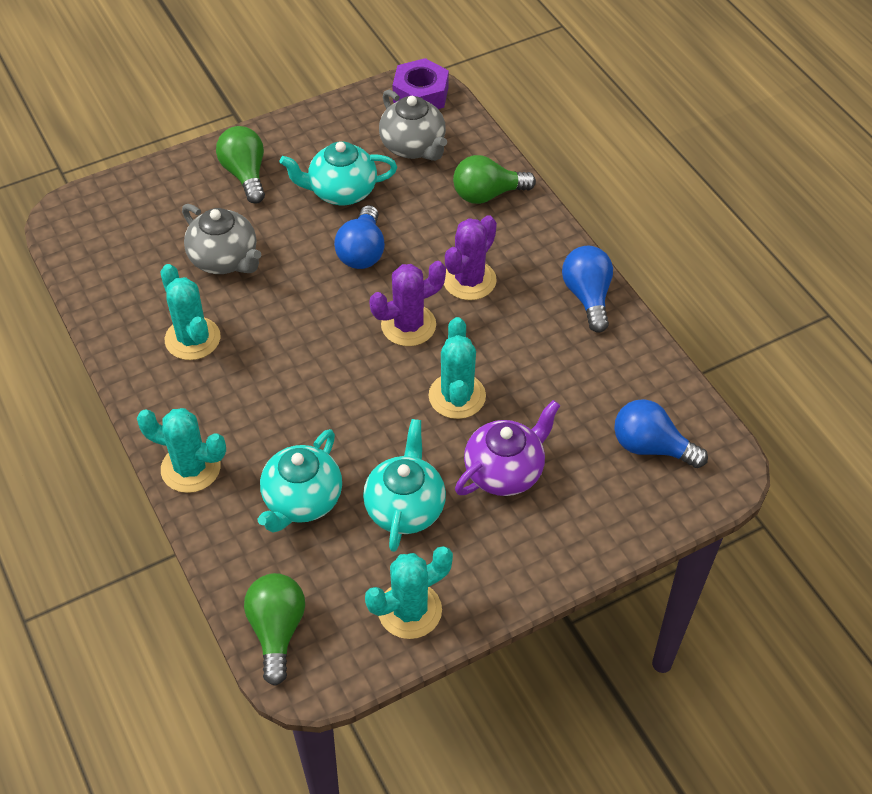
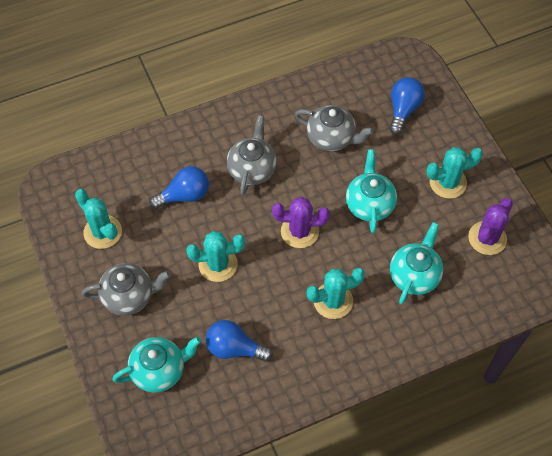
green light bulb: 3 -> 0
grey teapot: 2 -> 3
purple nut: 1 -> 0
purple teapot: 1 -> 0

